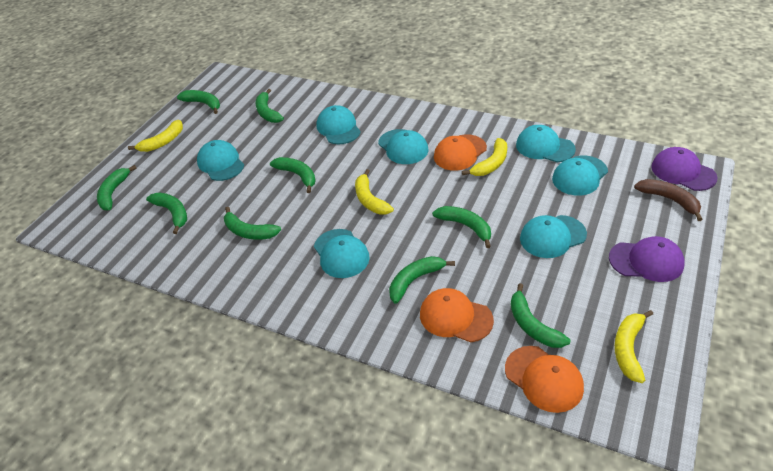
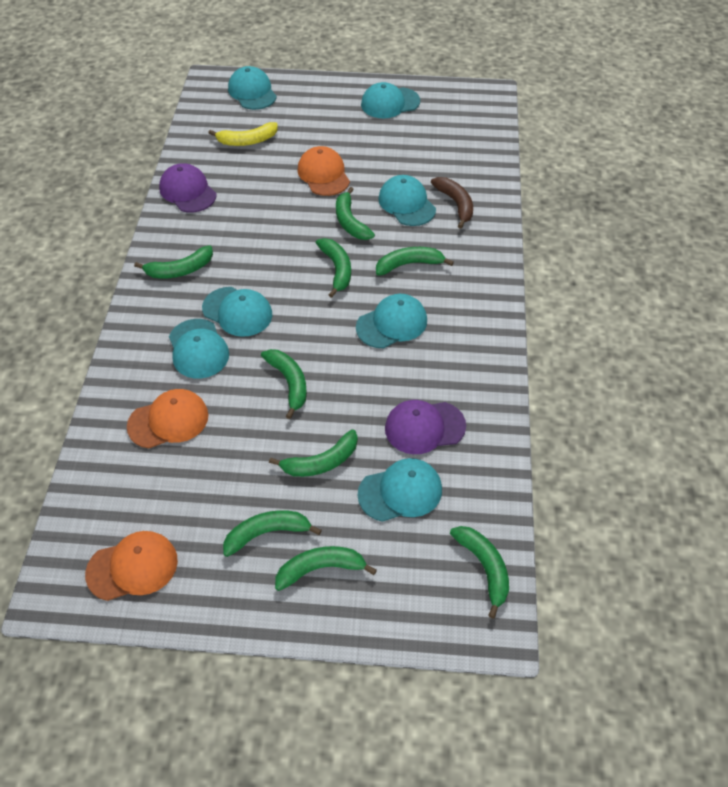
yellow banana: 4 -> 1

